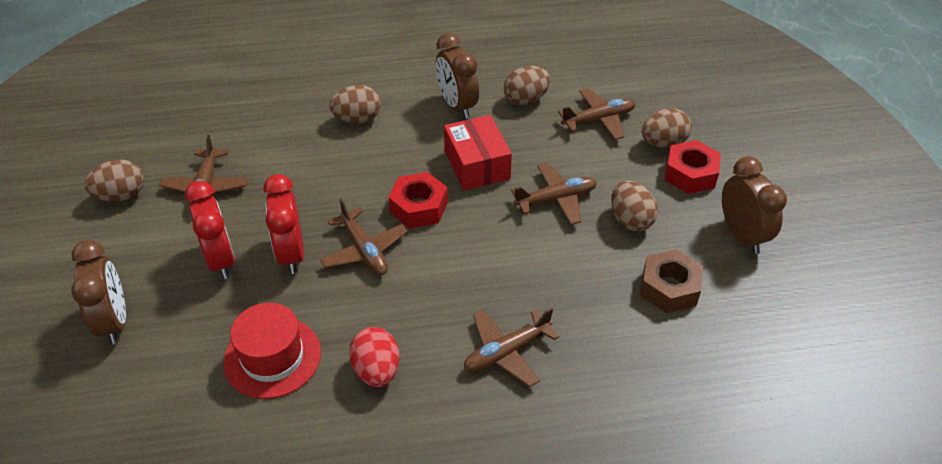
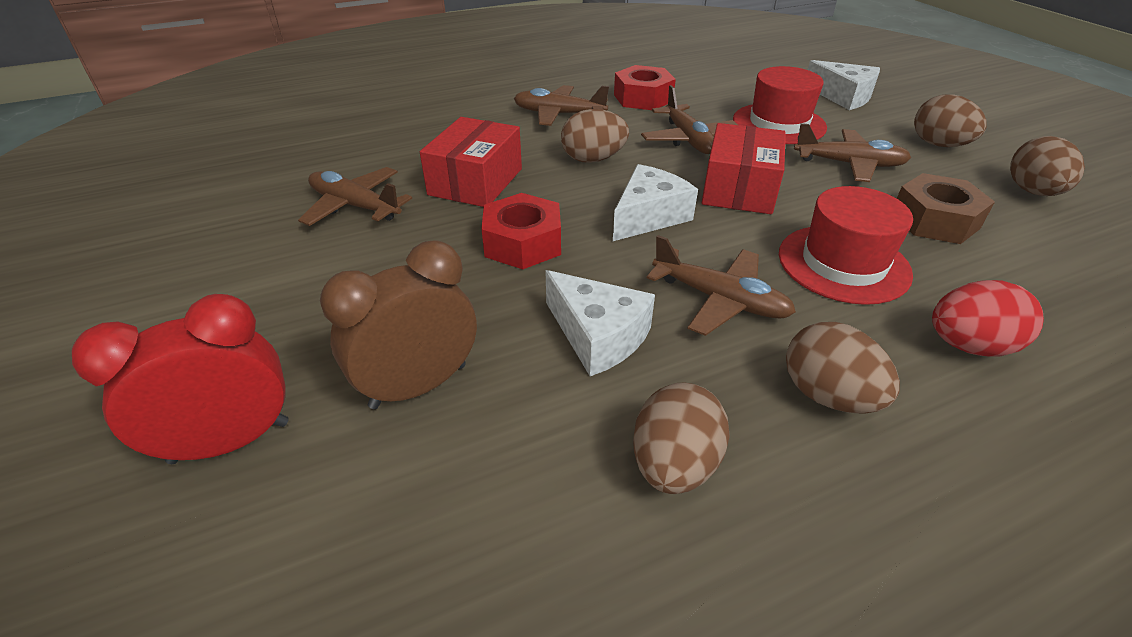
brown clock: 3 -> 1
red box: 1 -> 2
red clock: 2 -> 1
red hat: 1 -> 2
white cheese: 0 -> 3

